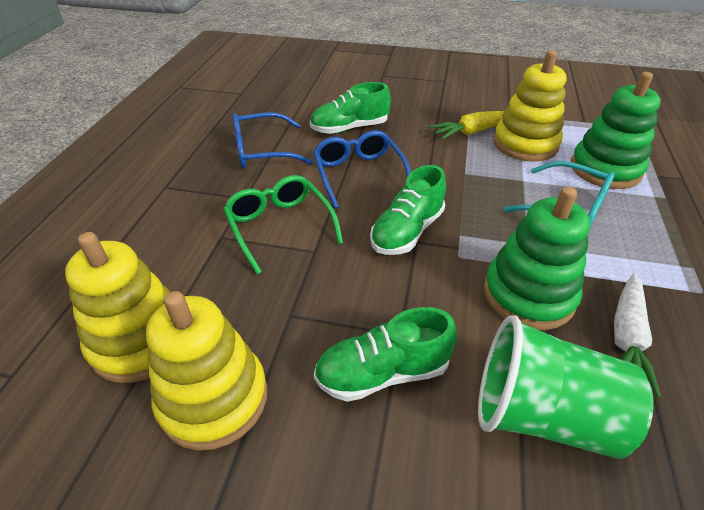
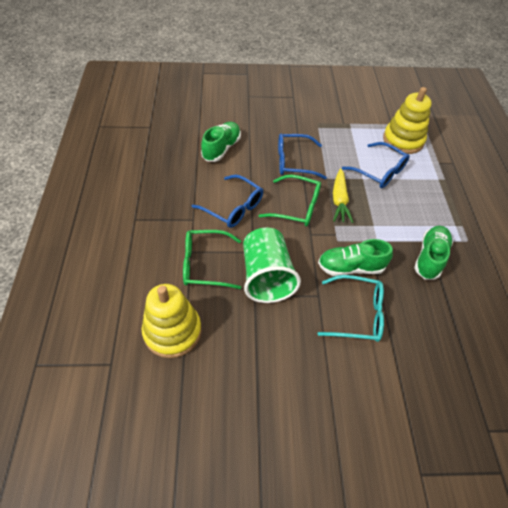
blue glasses: 2 -> 3
green glasses: 1 -> 2
green stacking toy: 2 -> 0
white carrot: 1 -> 0
yellow stacking toy: 3 -> 2

